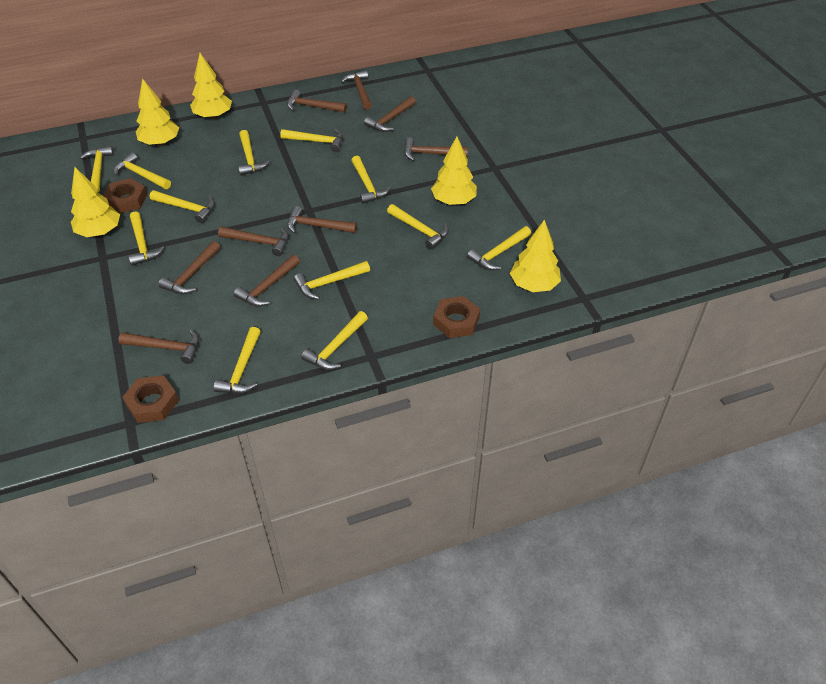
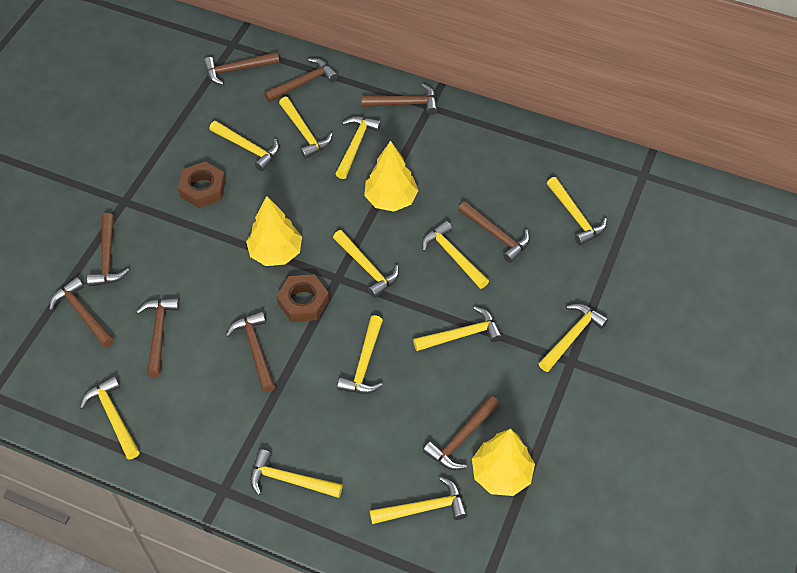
brown nut: 3 -> 2
yellow tree: 5 -> 3

